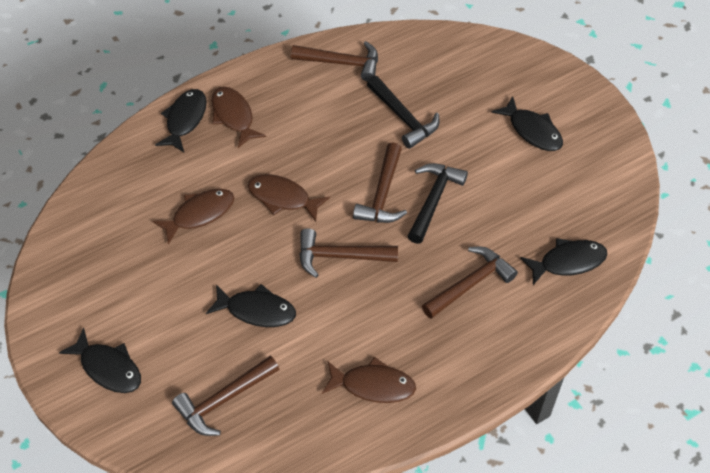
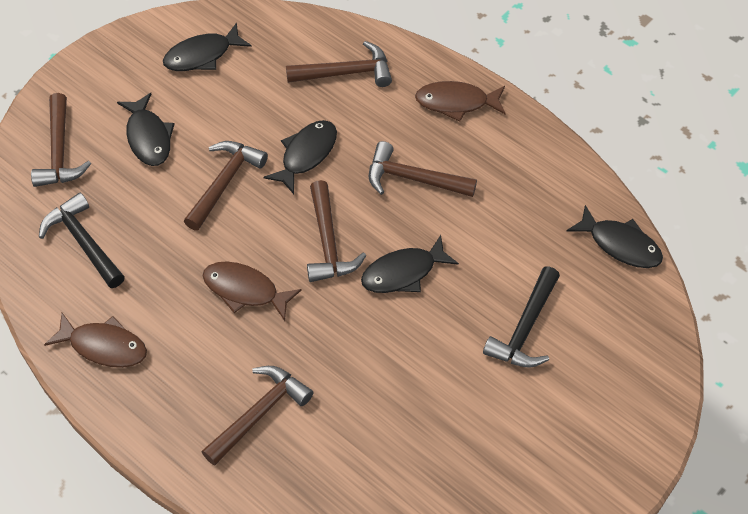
brown fish: 4 -> 3
brown hammer: 5 -> 6

